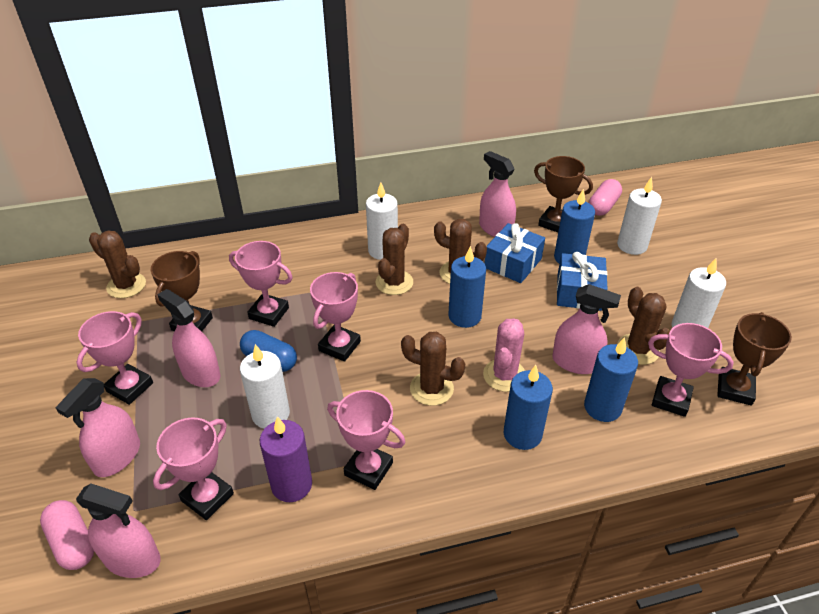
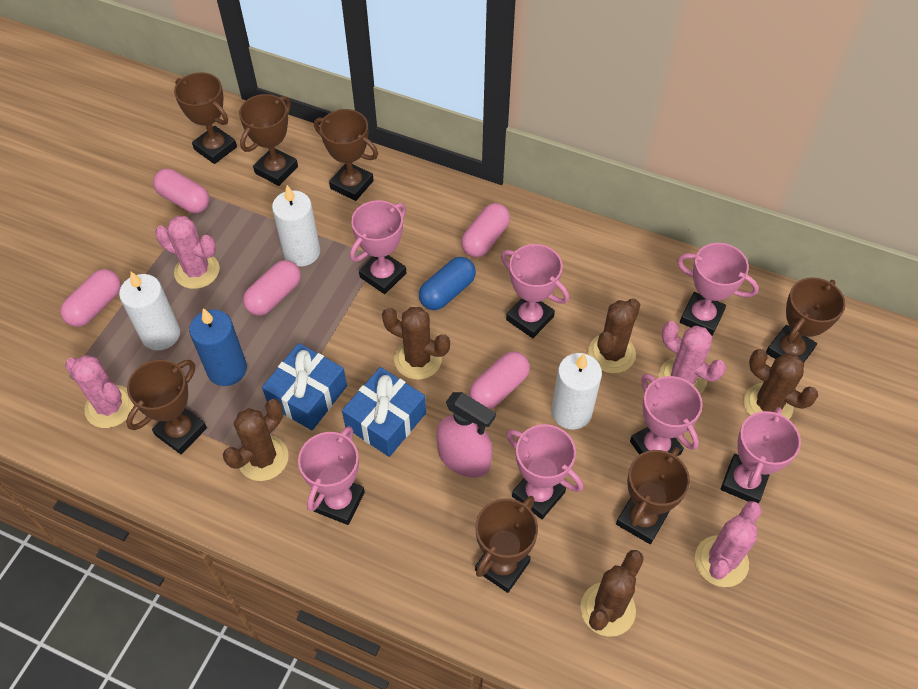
blue candle: 4 -> 1
brown trophy: 3 -> 7
pink cactus: 1 -> 4
pink capsule: 2 -> 5
pink spray bottle: 5 -> 1
pink trophy: 6 -> 7
purple candle: 1 -> 0
white candle: 4 -> 3

